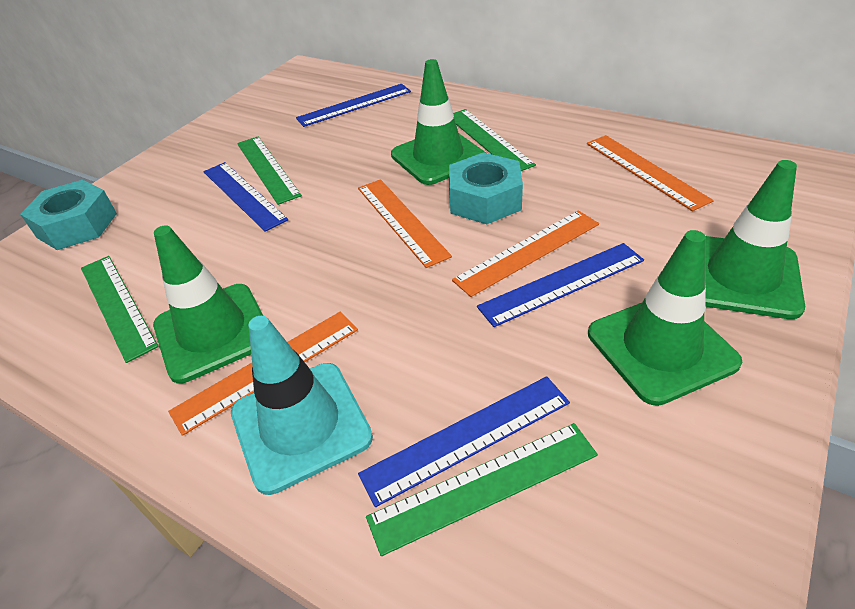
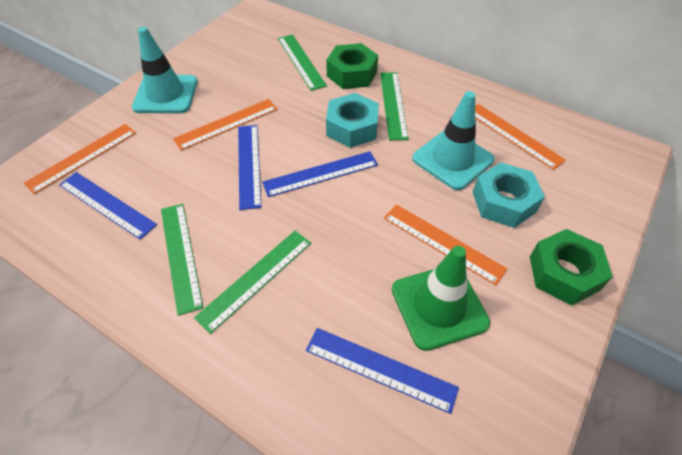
green nut: 0 -> 2
green traffic cone: 4 -> 1
turquoise traffic cone: 1 -> 2

